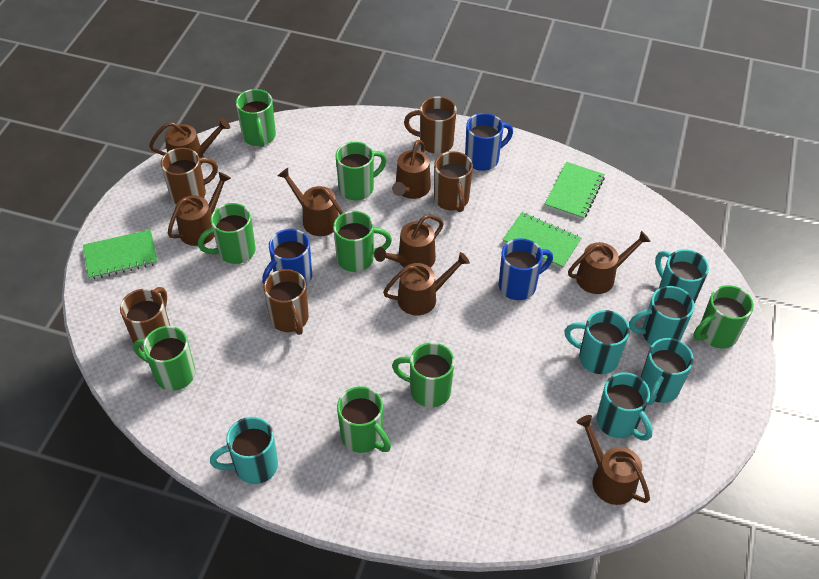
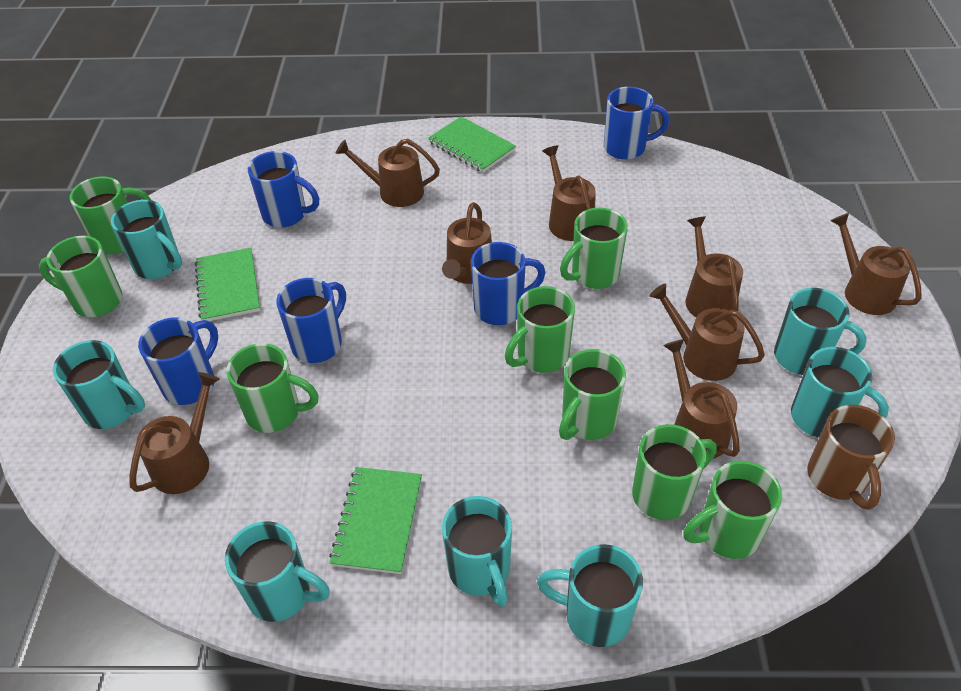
blue mug: 3 -> 5
brown mug: 5 -> 1
turquoise mug: 6 -> 7

